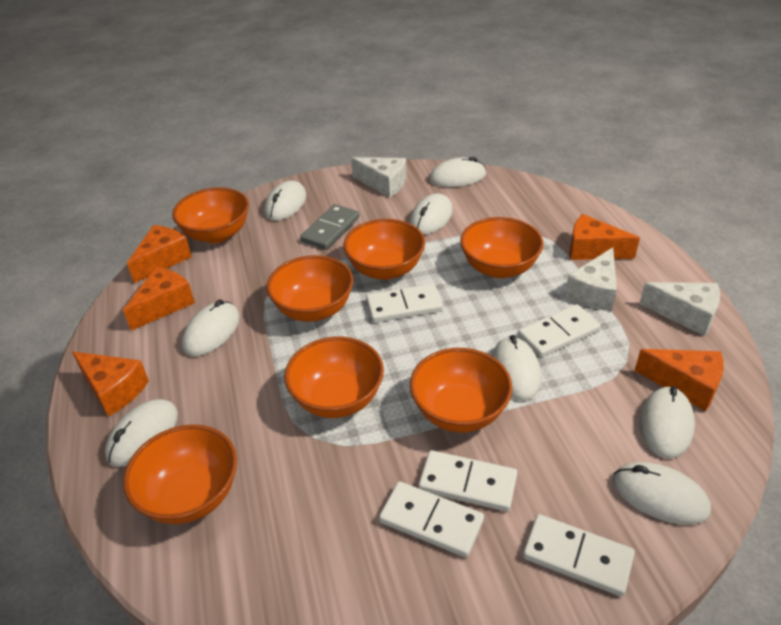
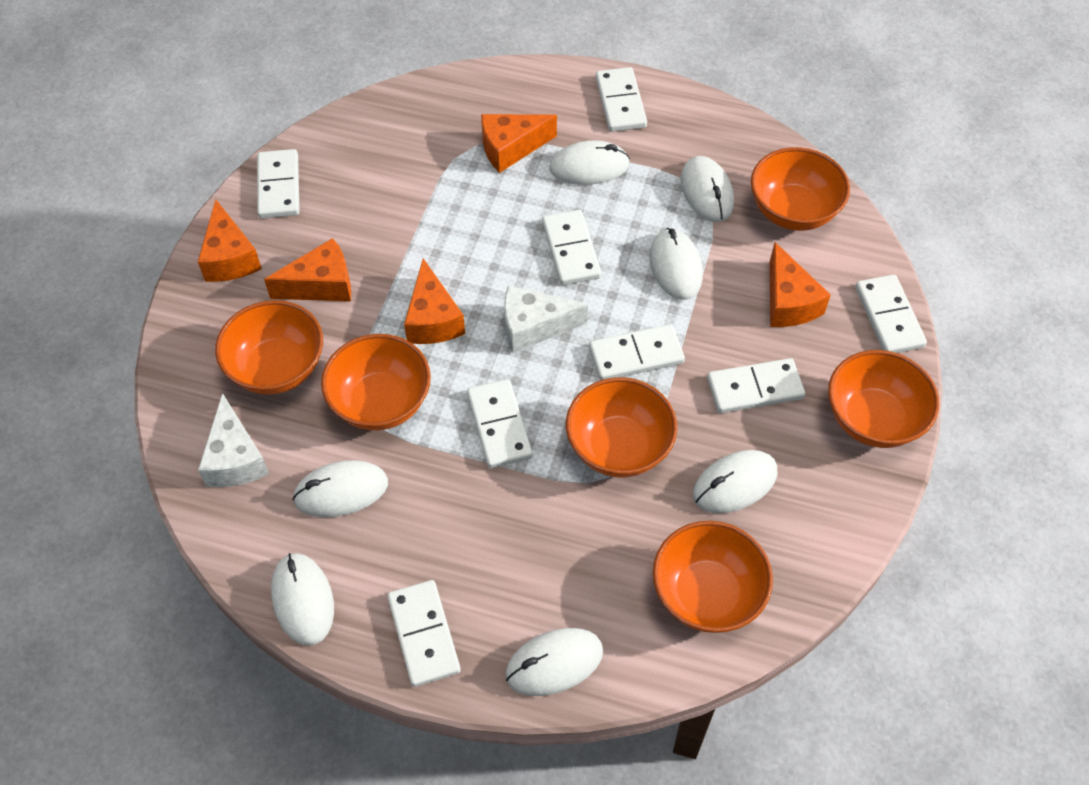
grey domino: 1 -> 0
orange bowl: 7 -> 6
white cheese: 3 -> 2
white domino: 5 -> 8
white mouse: 8 -> 7

